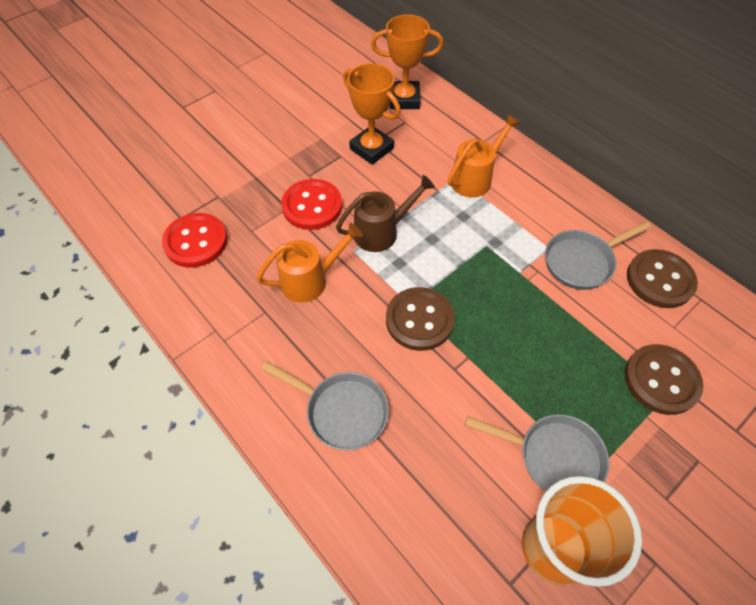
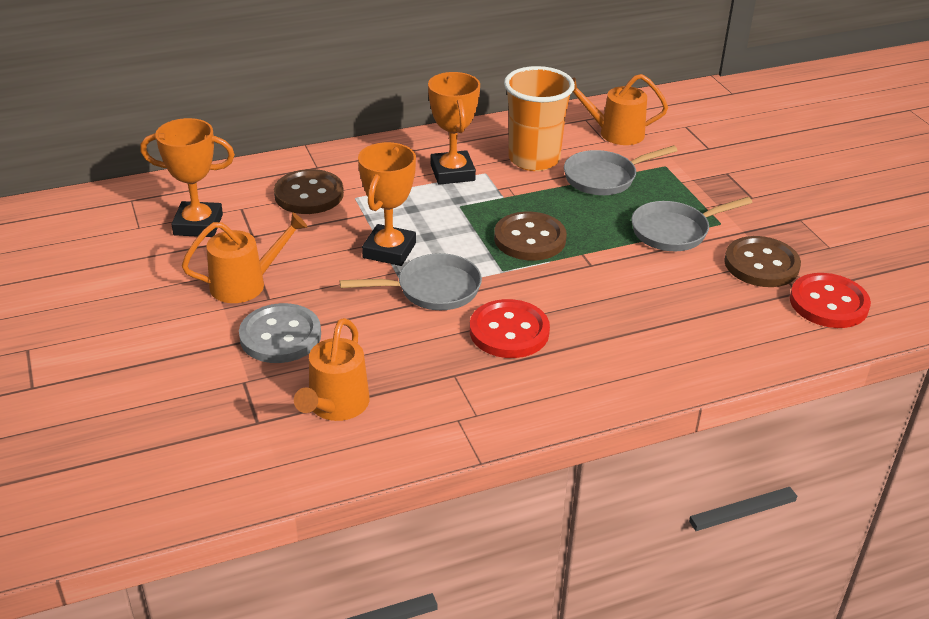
brown watering can: 1 -> 0
grey button: 0 -> 1
orange trophy: 2 -> 3
orange watering can: 2 -> 3

